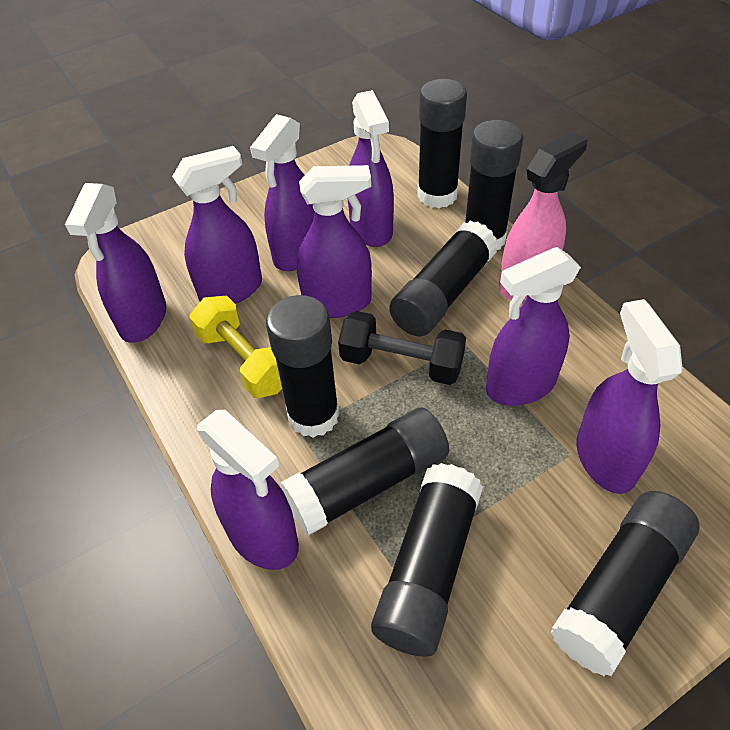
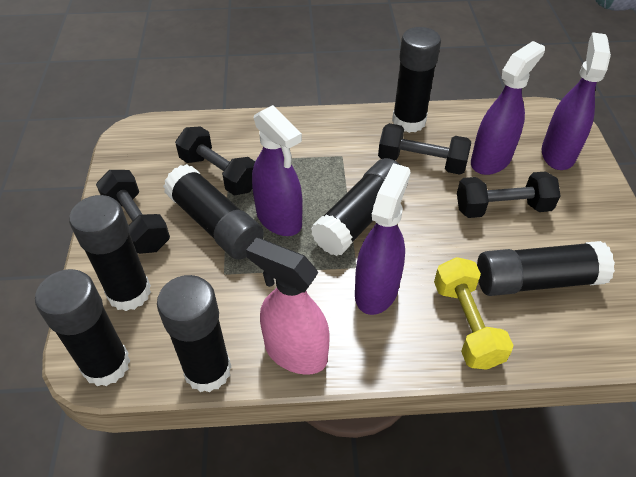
black dumbbell: 1 -> 4
purple spray bottle: 8 -> 4

